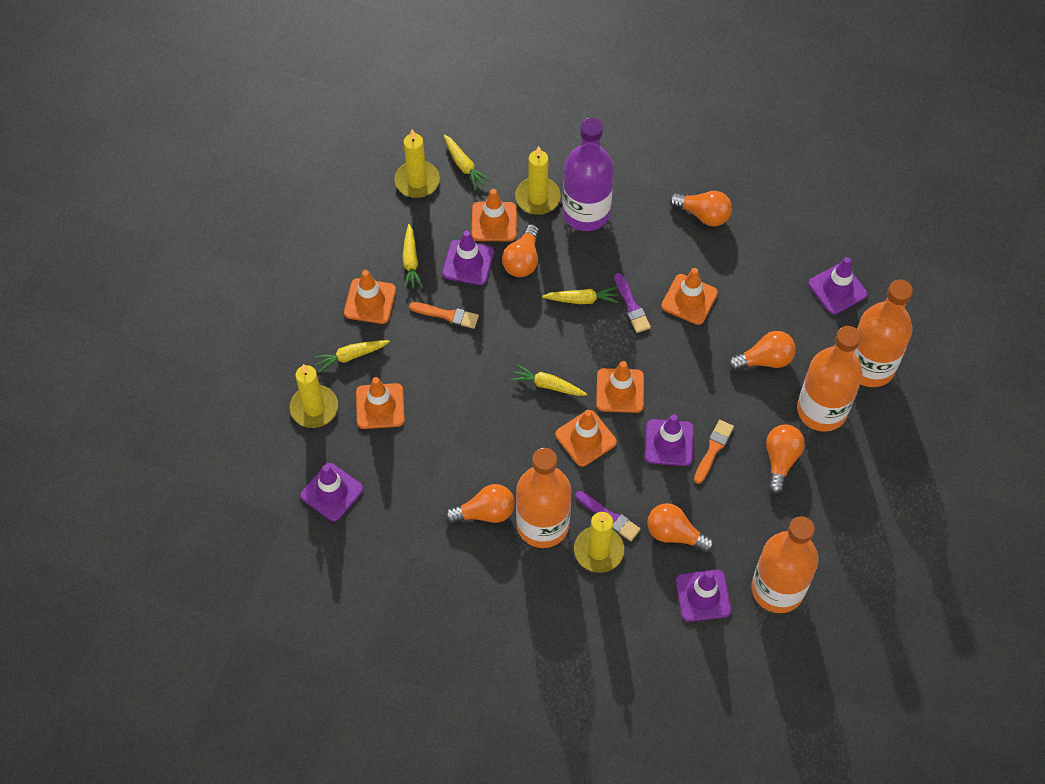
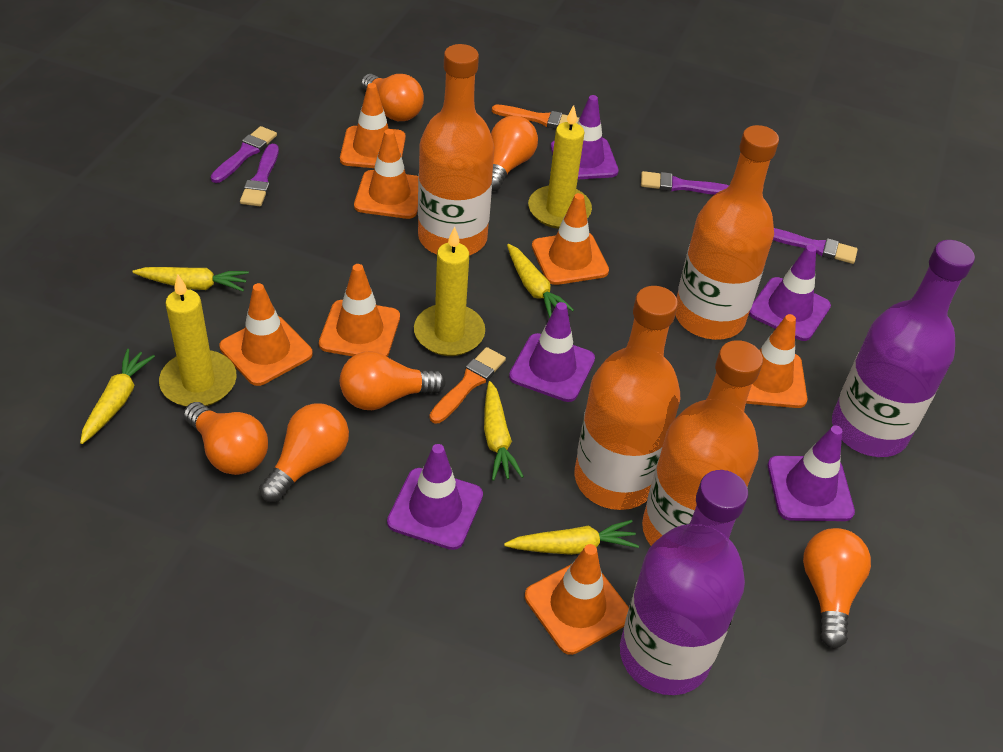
orange traffic cone: 6 -> 7
purple bottle: 1 -> 2
purple brush: 2 -> 4
yellow candle: 4 -> 3

